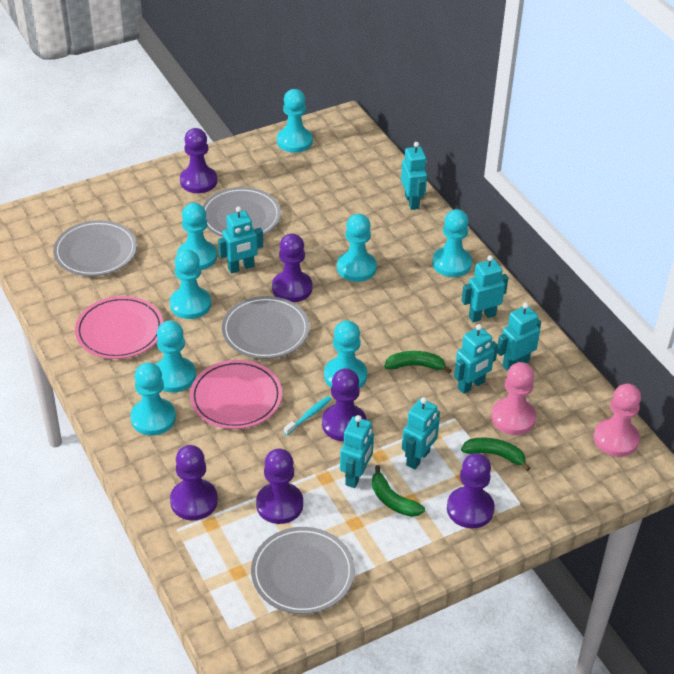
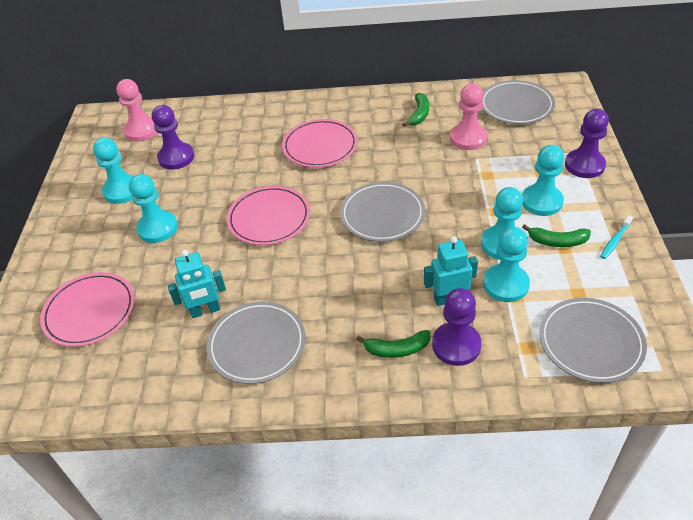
pink plate: 2 -> 3
purple pawn: 6 -> 3
turquoise pawn: 8 -> 5
turquoise robot: 7 -> 2

